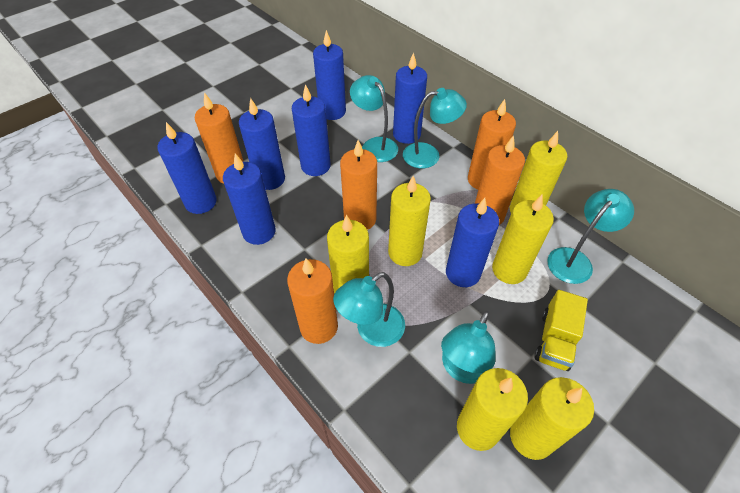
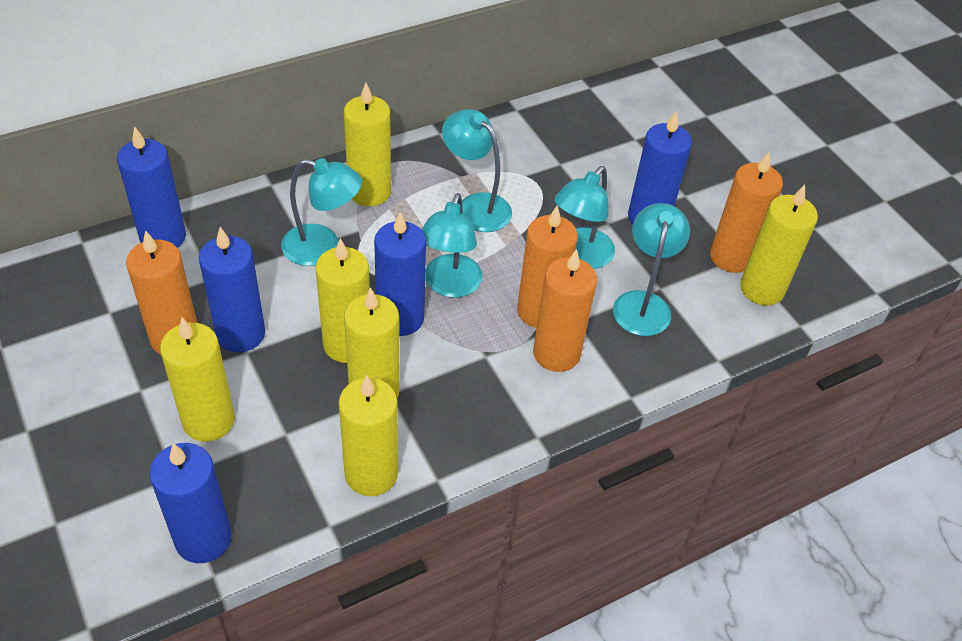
blue candle: 7 -> 5
orange candle: 5 -> 4
yellow truck: 1 -> 0

